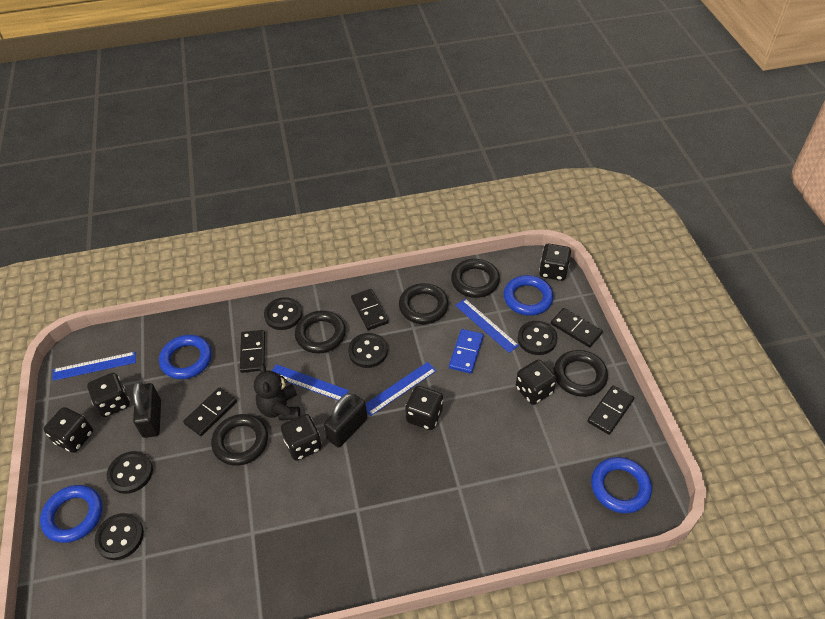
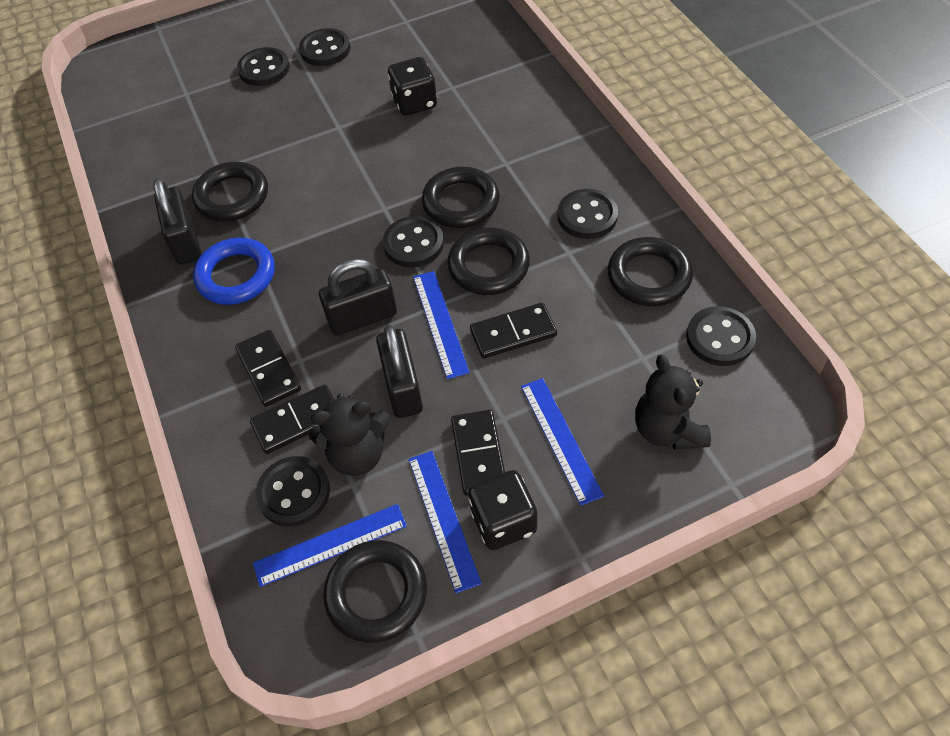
black button: 5 -> 6
black dice: 6 -> 2
black domino: 5 -> 4
black padlock: 2 -> 3
black teddy bear: 1 -> 2
blue domino: 1 -> 0
blue ring: 4 -> 1

